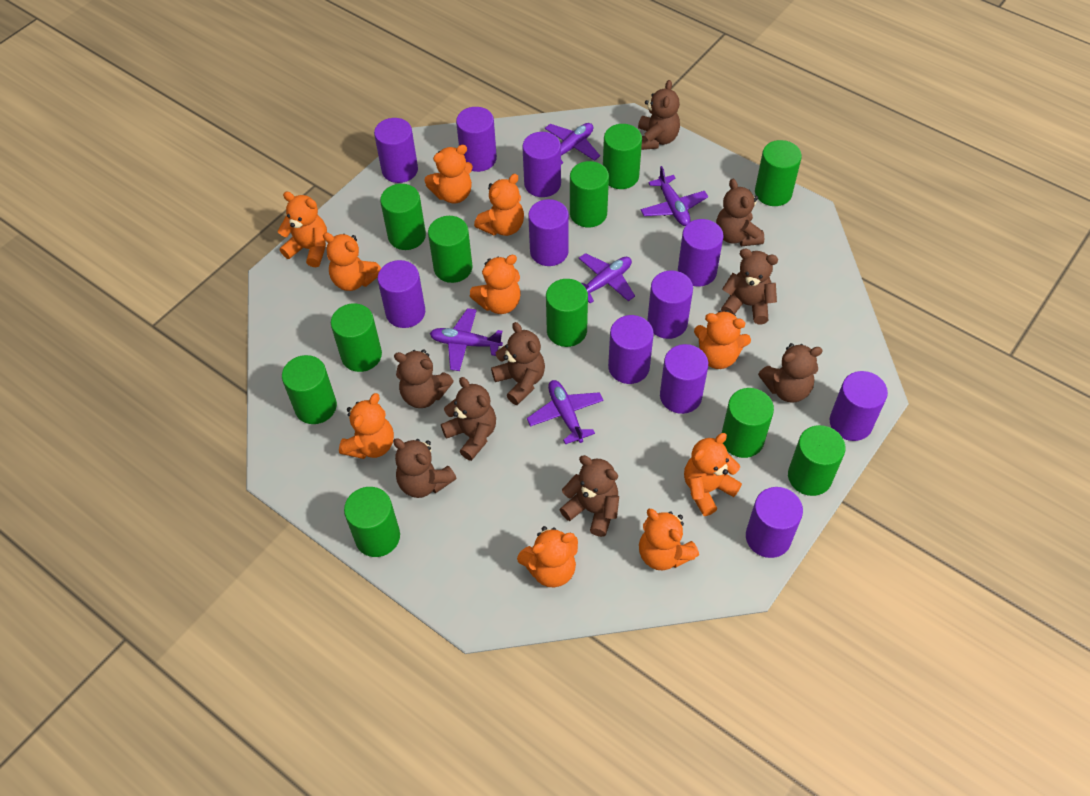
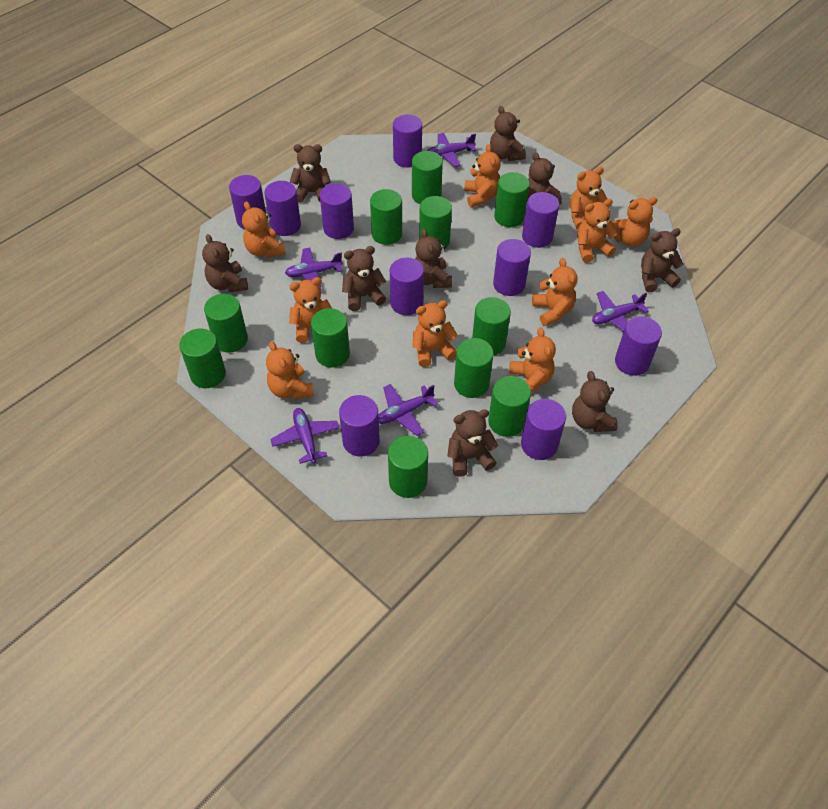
purple cylinder: 11 -> 10

